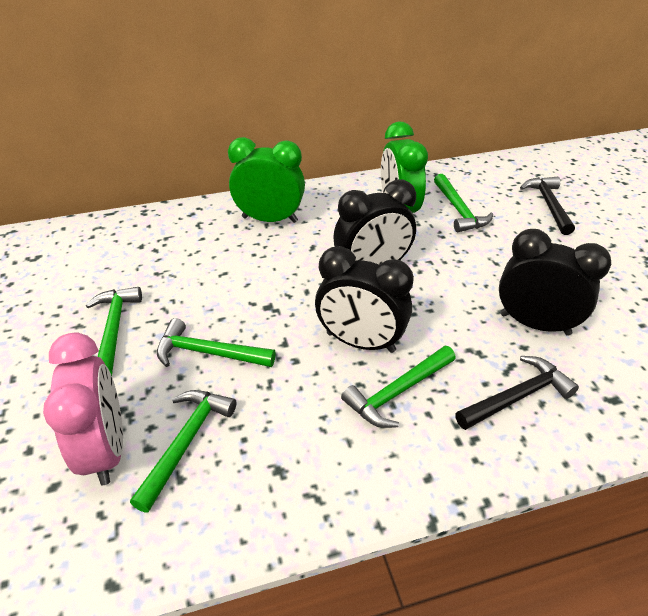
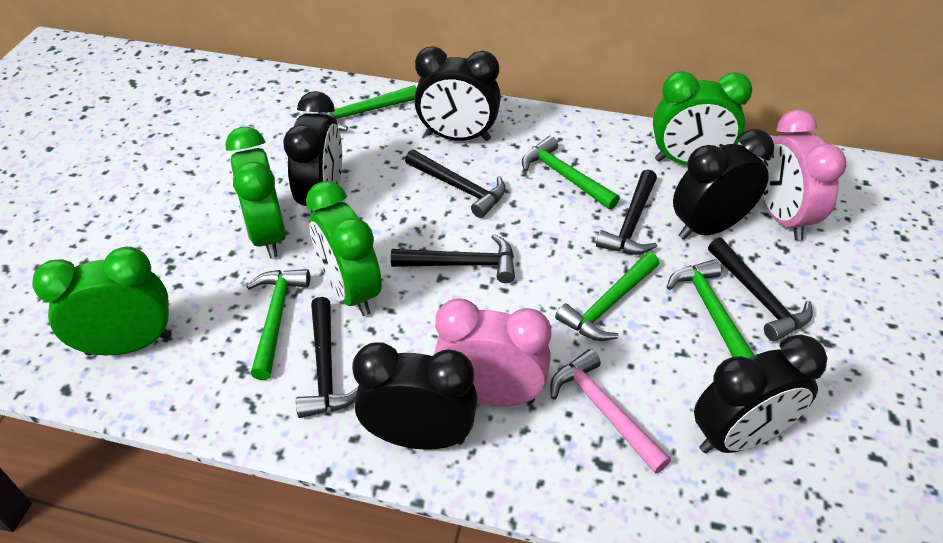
black clock: 3 -> 5
black hammer: 2 -> 5
green clock: 2 -> 4
pink clock: 1 -> 2
pink hammer: 0 -> 1

